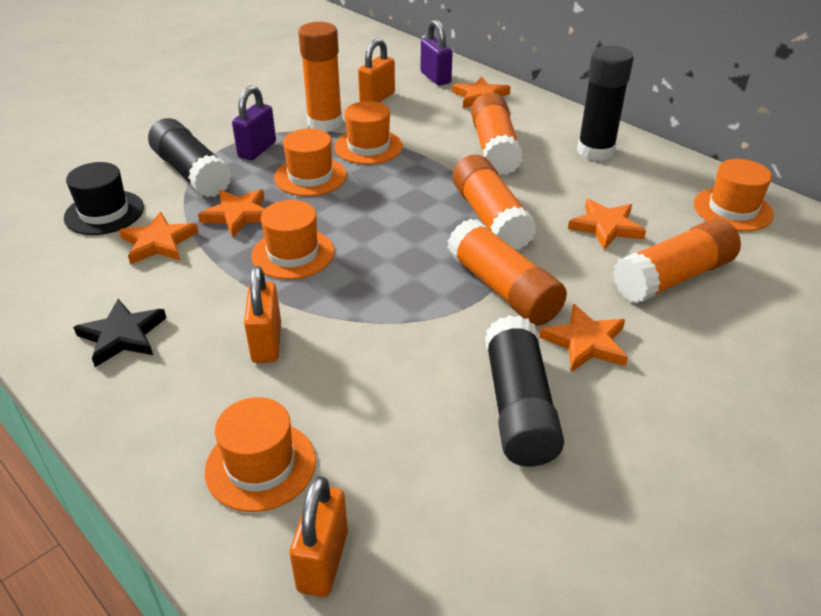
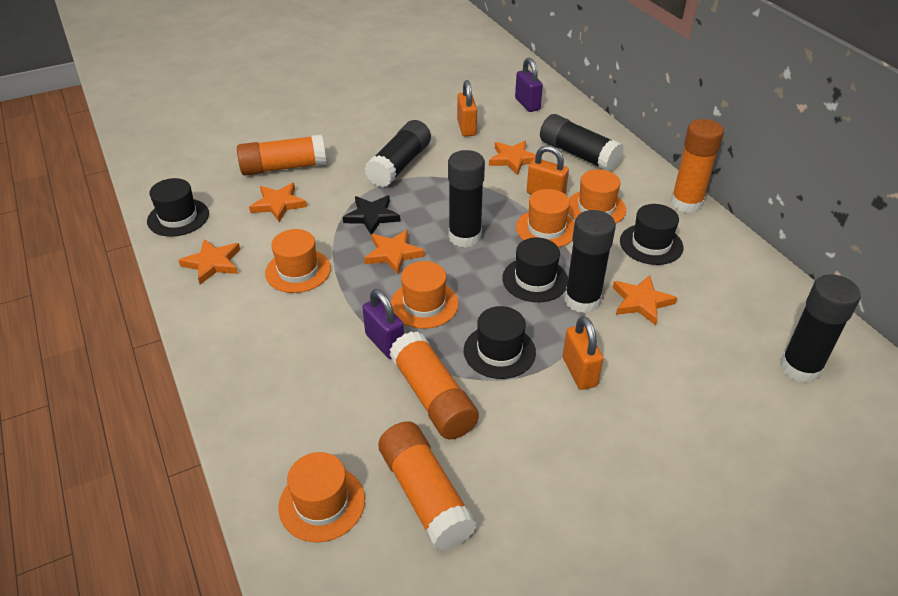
black glue stick: 3 -> 5
black hat: 1 -> 4
orange glue stick: 5 -> 4

